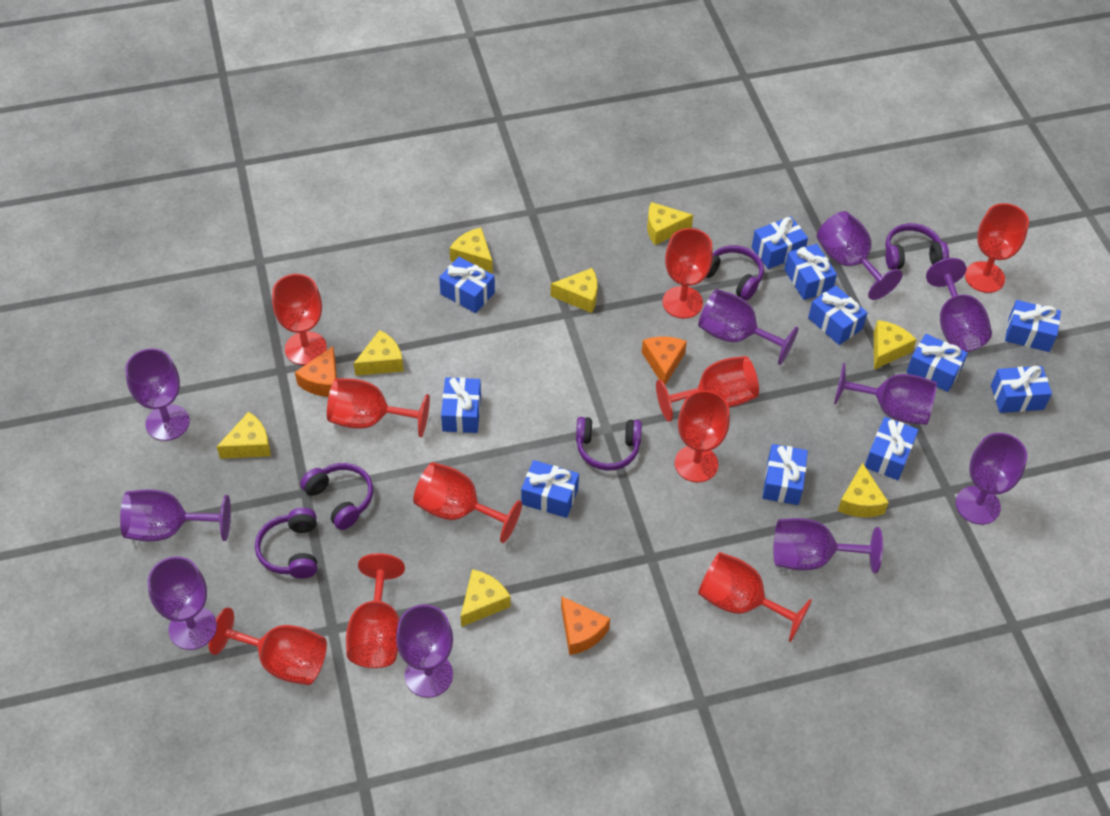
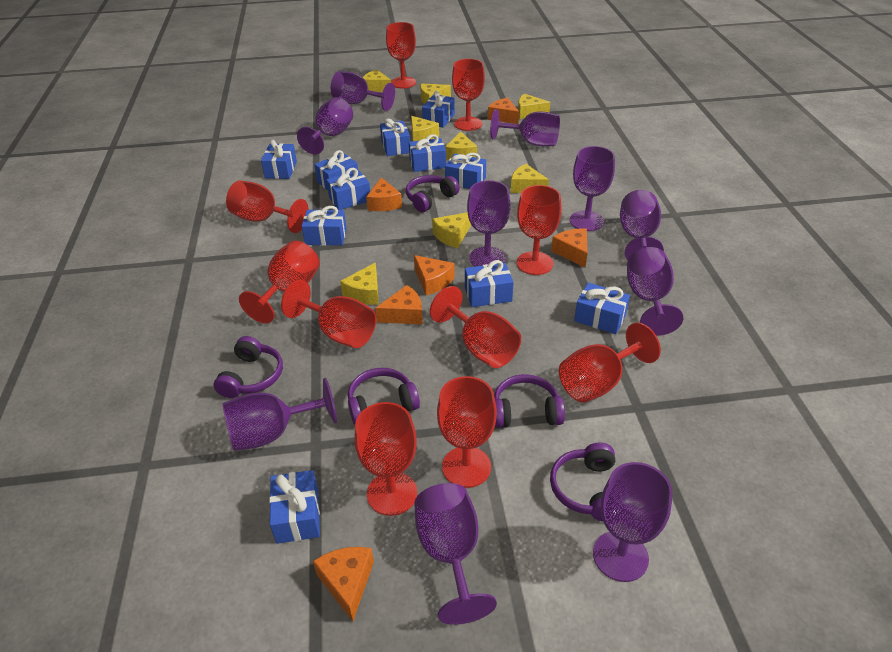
orange cheese: 3 -> 6

